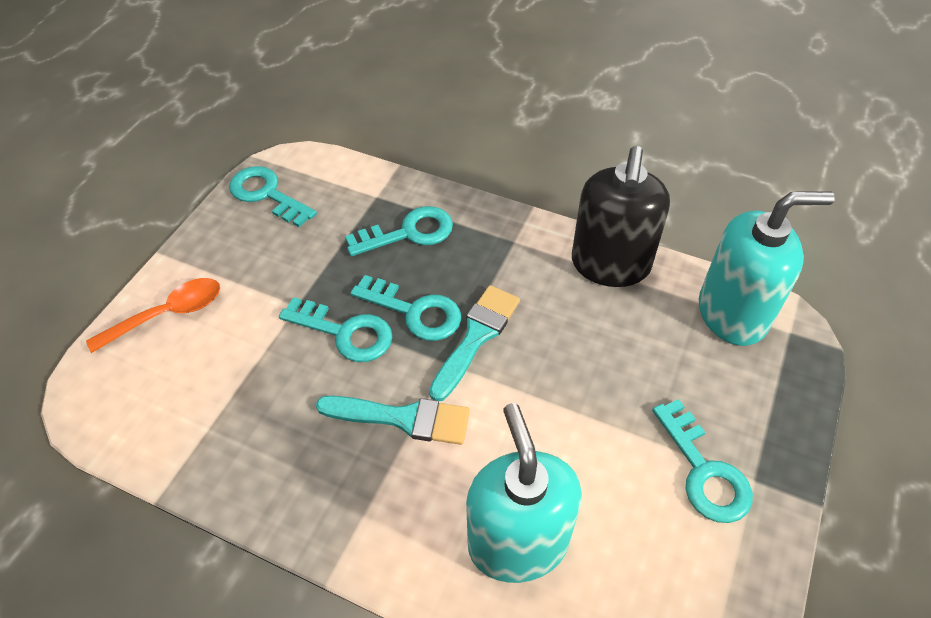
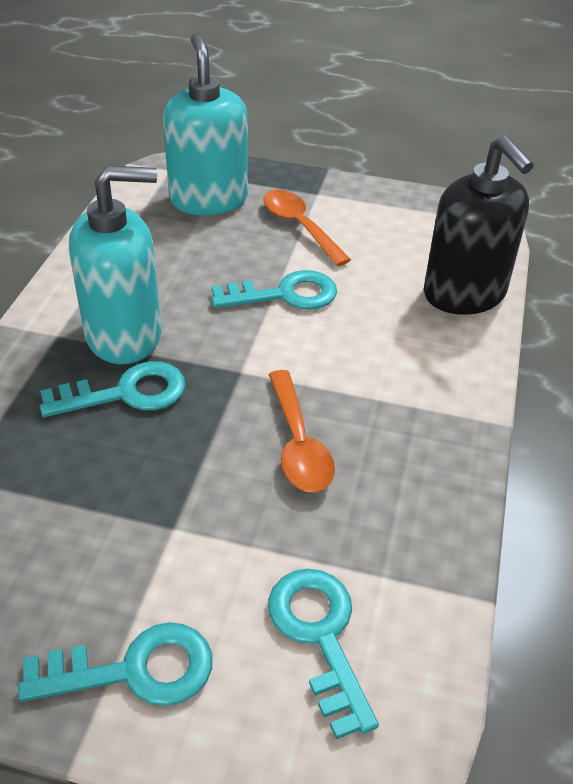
orange spoon: 1 -> 2
turquoise brush: 2 -> 0
turquoise key: 5 -> 4

